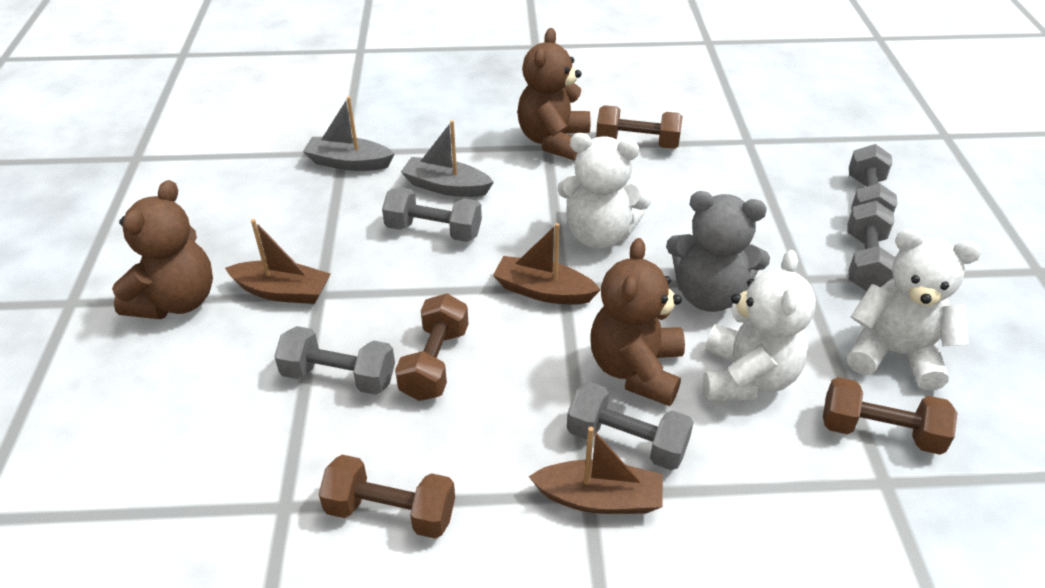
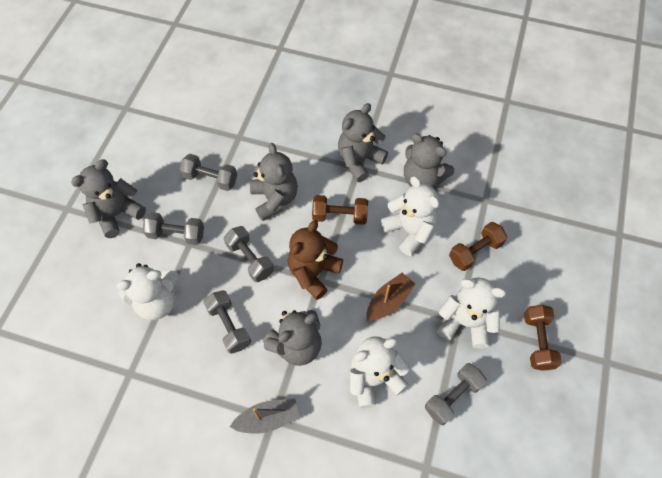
brown boat: 3 -> 1
brown dumbbell: 4 -> 3
brown teddy bear: 3 -> 1
grey boat: 2 -> 1
grey teddy bear: 1 -> 5
white teddy bear: 3 -> 4

